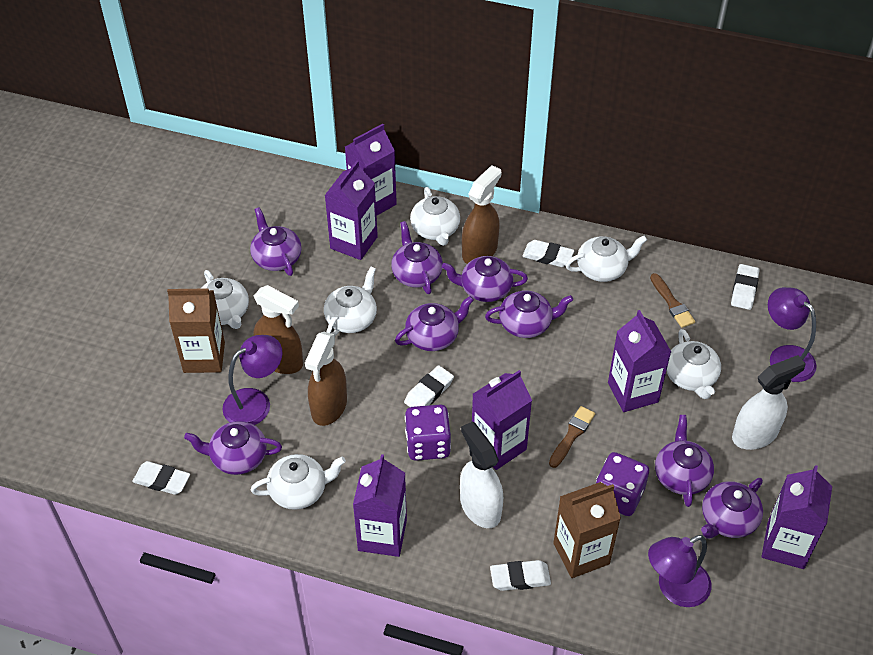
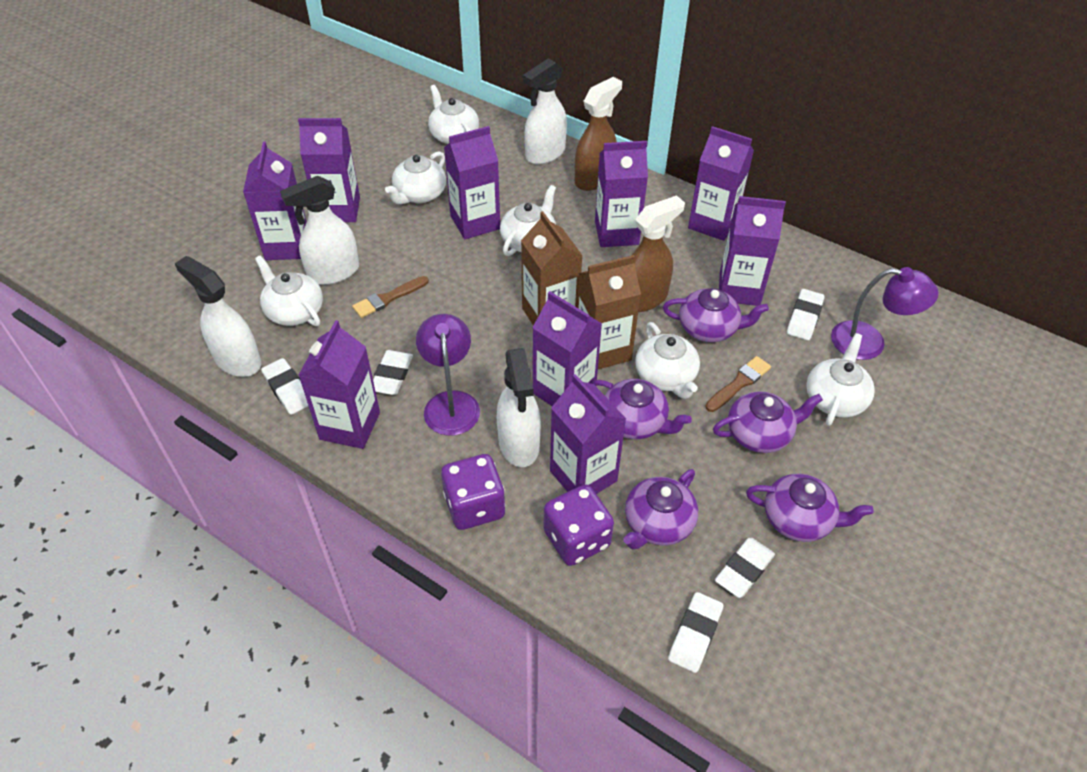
brown spray bottle: 3 -> 2
purple carton: 6 -> 9
purple lamp: 3 -> 2
purple teapot: 8 -> 5
white spray bottle: 2 -> 4

